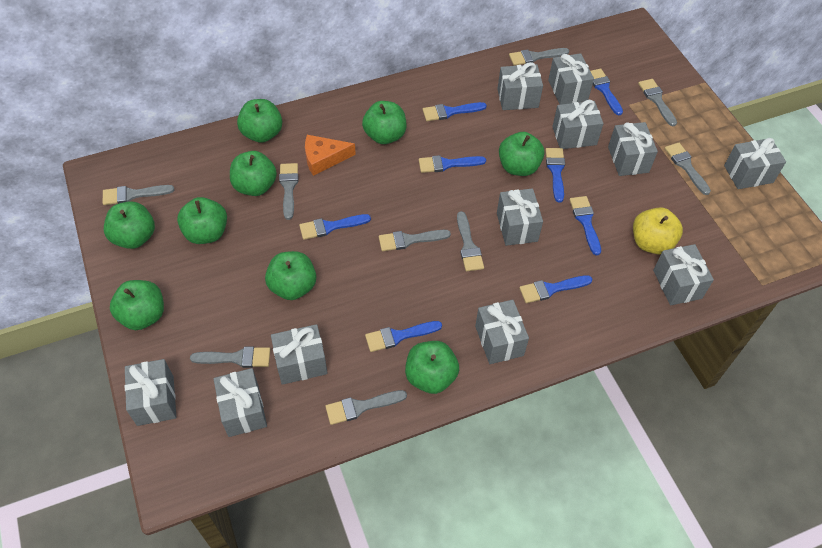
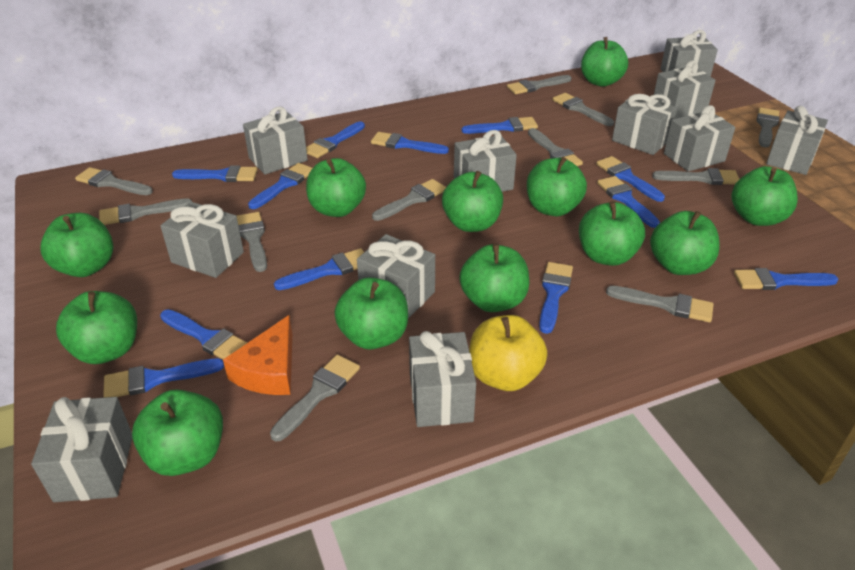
blue brush: 8 -> 12
green apple: 9 -> 12
grey brush: 9 -> 11

